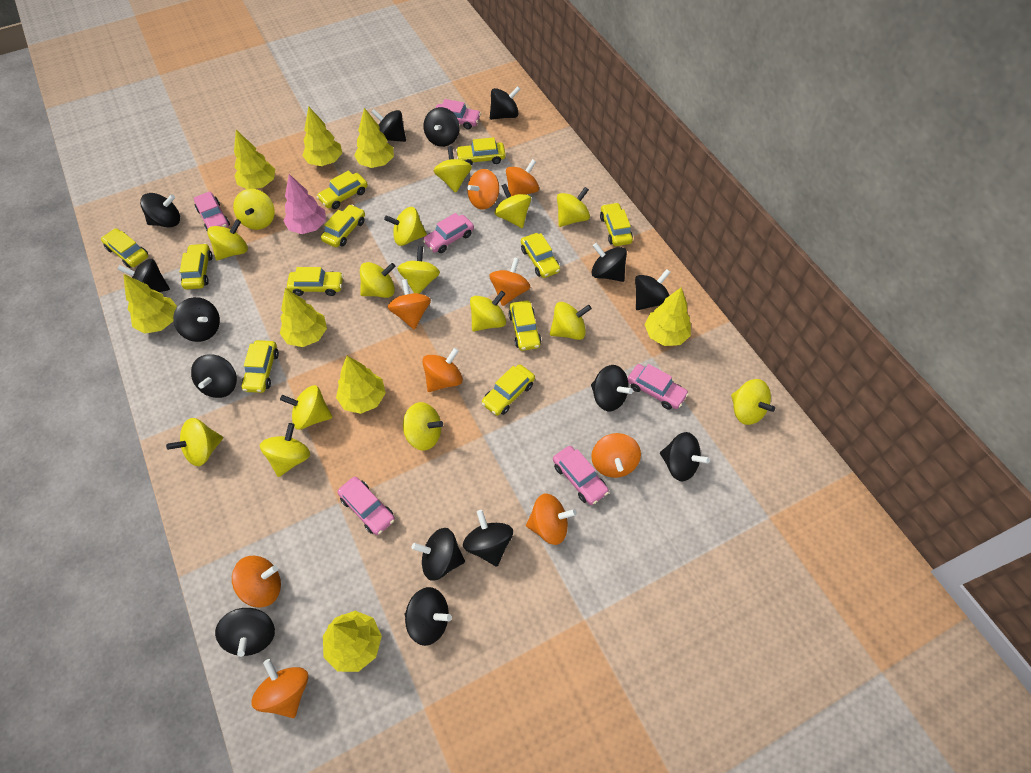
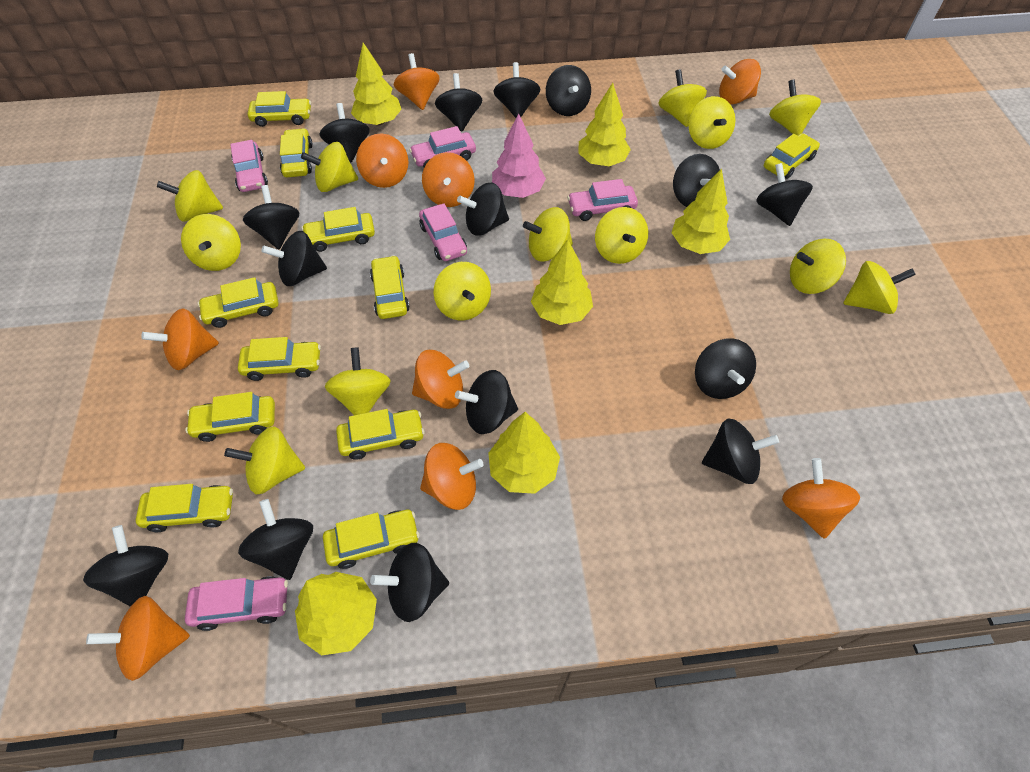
pink car: 6 -> 5
yellow spinning top: 15 -> 13
yellow tree: 8 -> 6

